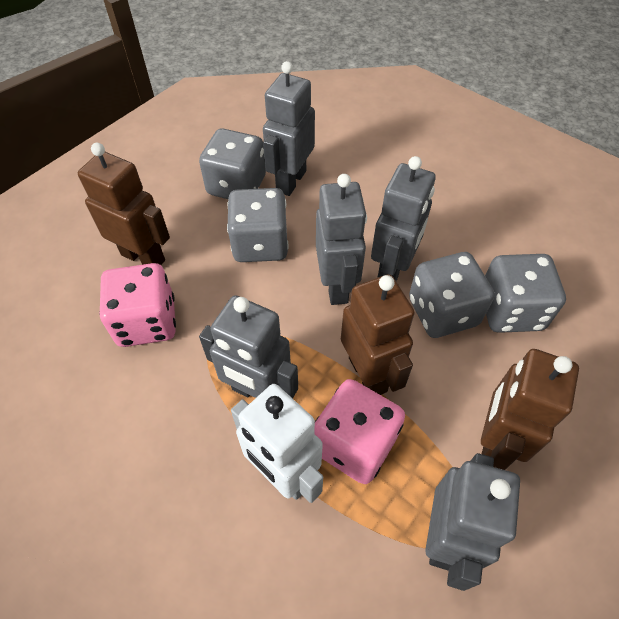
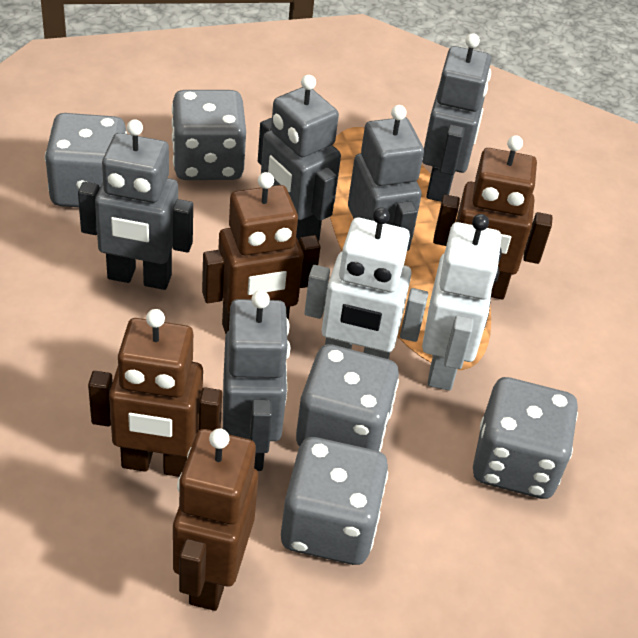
brown robot: 3 -> 4
grey dice: 4 -> 5
pink dice: 2 -> 0
white robot: 1 -> 2

